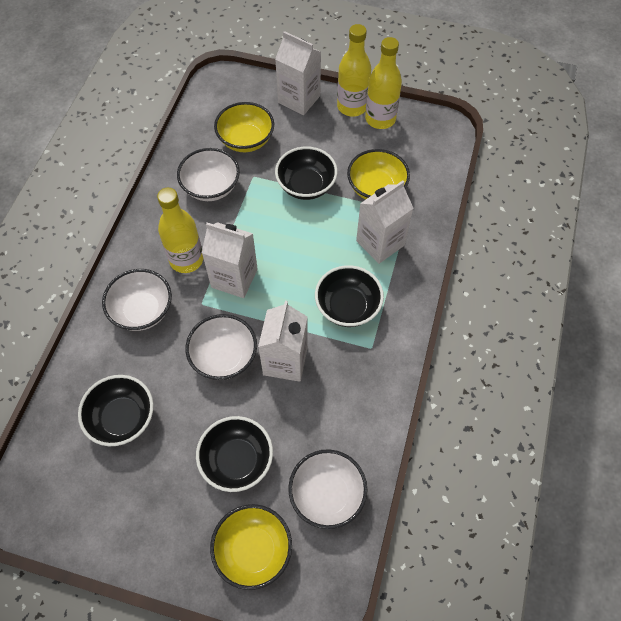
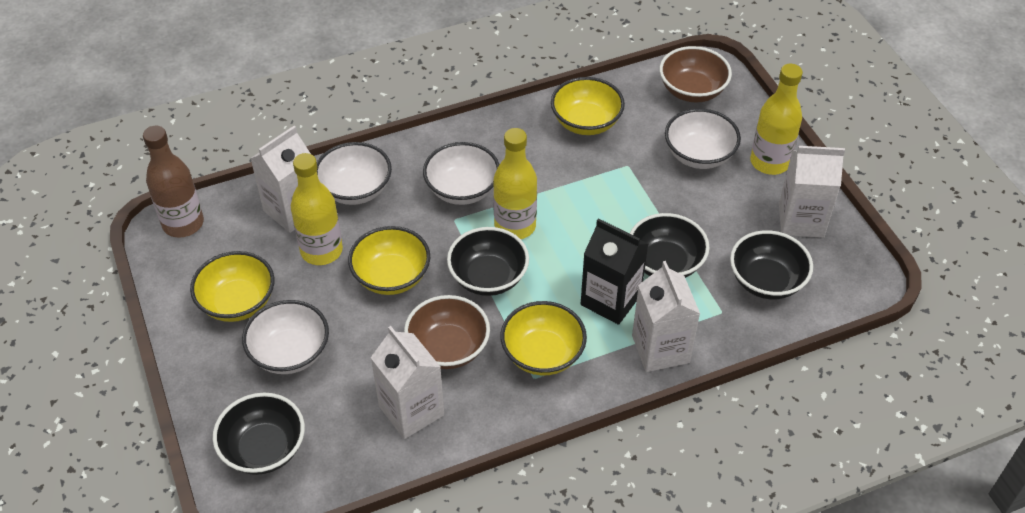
black carton: 0 -> 1
brown bottle: 0 -> 1
brown bowl: 0 -> 2
yellow bowl: 3 -> 4

